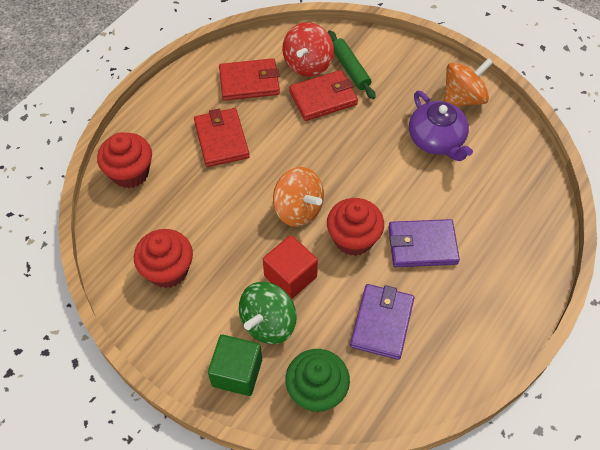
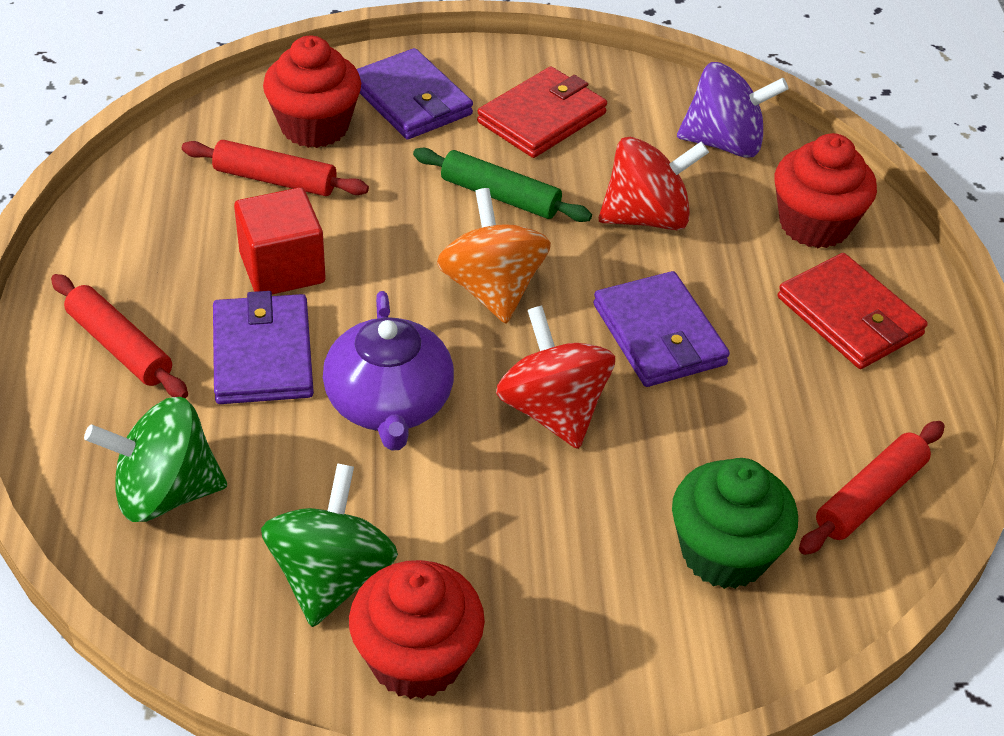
green cube: 1 -> 0
green spinning top: 1 -> 2
orange spinning top: 2 -> 1
purple spinning top: 0 -> 1
purple wallet: 2 -> 3
red rolling pin: 0 -> 3
red spinning top: 1 -> 2
red wallet: 3 -> 2

